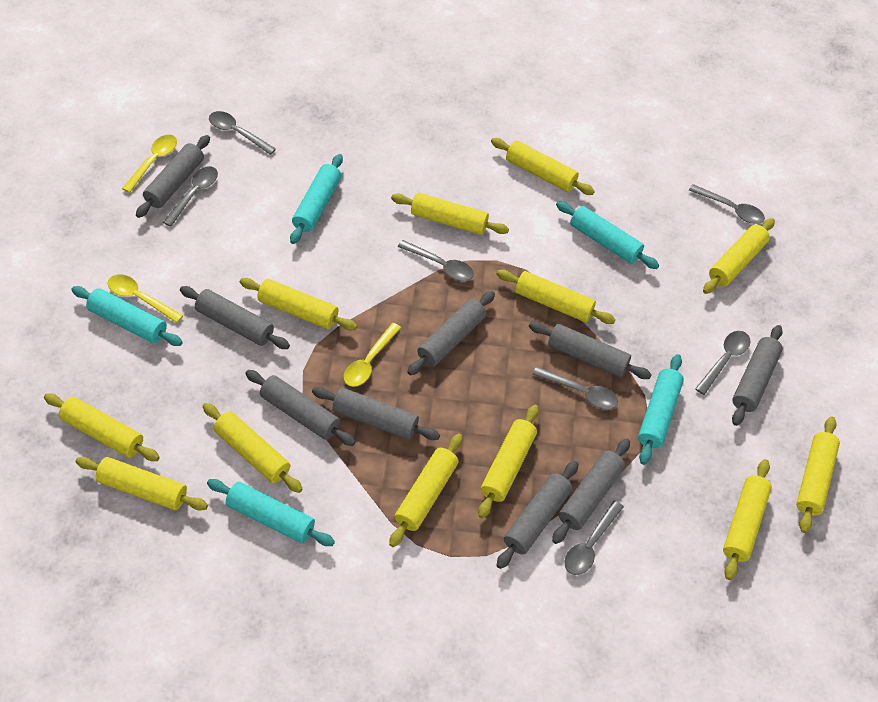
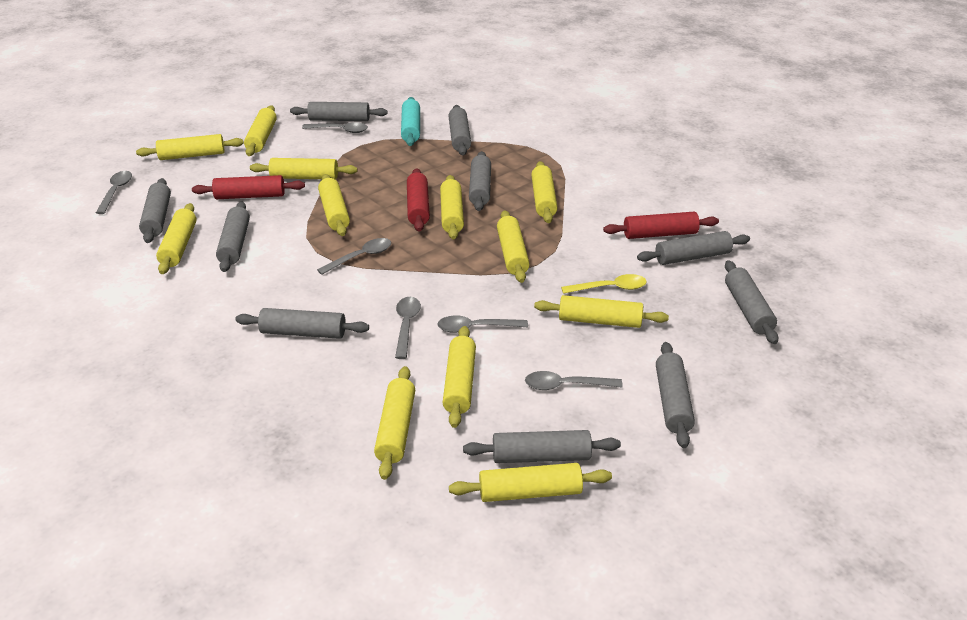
grey rolling pin: 9 -> 10
grey spoon: 7 -> 6
red rolling pin: 0 -> 3
turquoise rolling pin: 5 -> 1
yellow spoon: 3 -> 1

